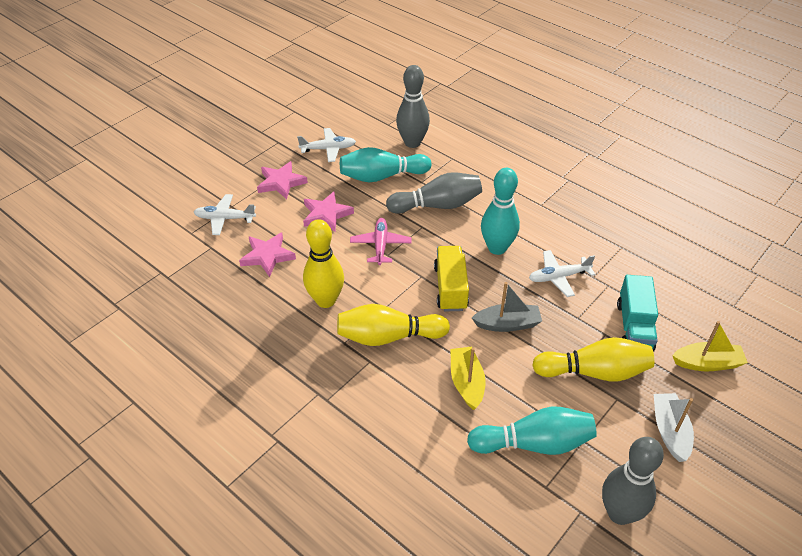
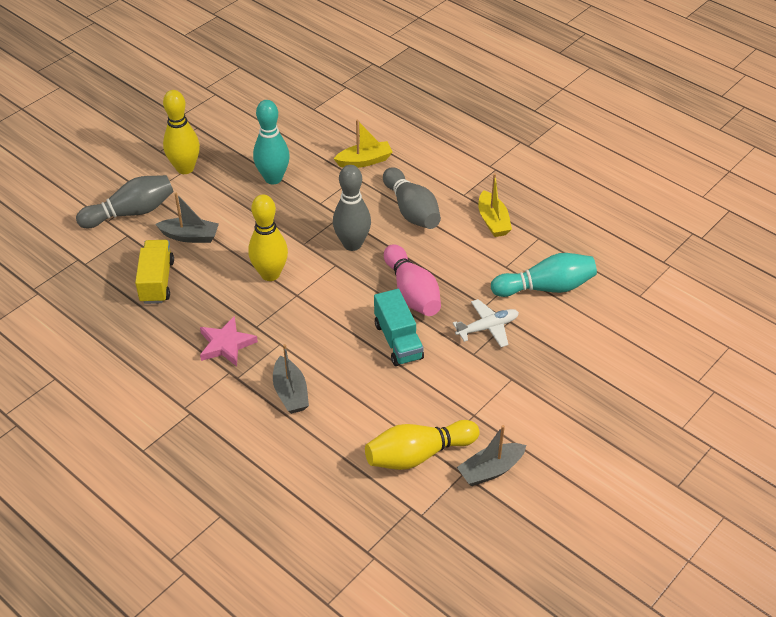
grey boat: 1 -> 3
pink bowling pin: 0 -> 1
pink plane: 1 -> 0
pink star: 3 -> 1
turquoise bowling pin: 3 -> 2
white boat: 1 -> 0
white plane: 3 -> 1

